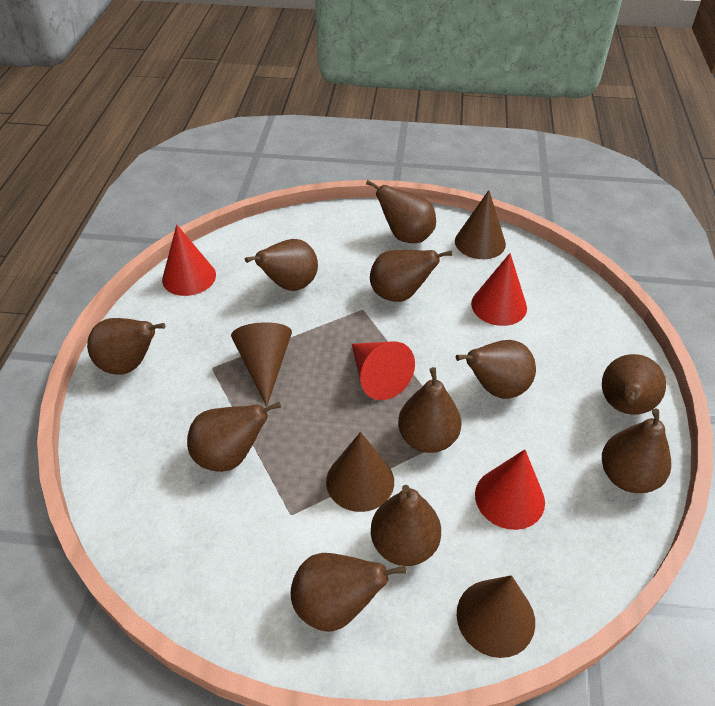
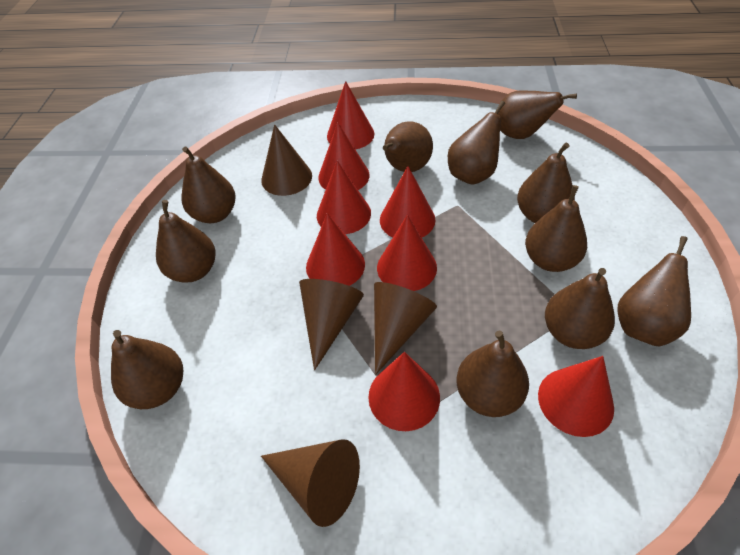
red cone: 4 -> 8

